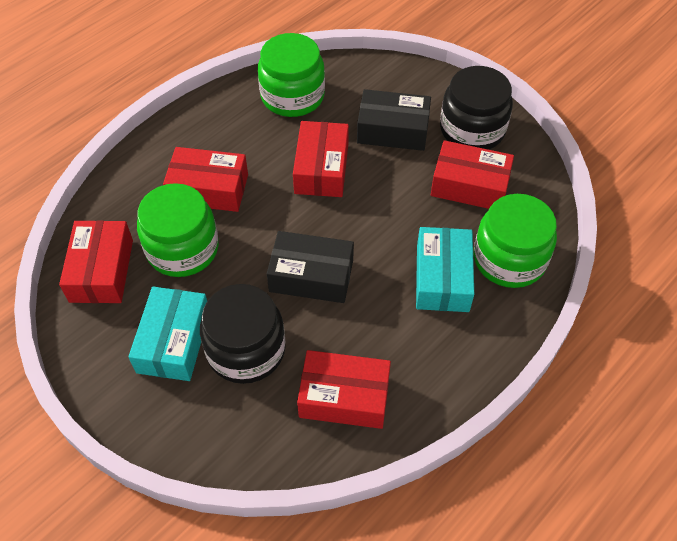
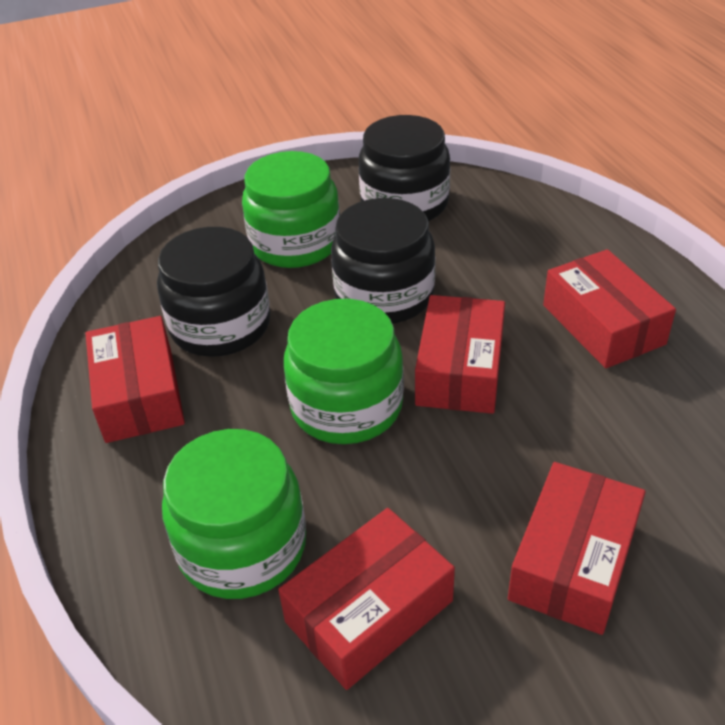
black box: 2 -> 0
black jar: 2 -> 3
turquoise box: 2 -> 0

